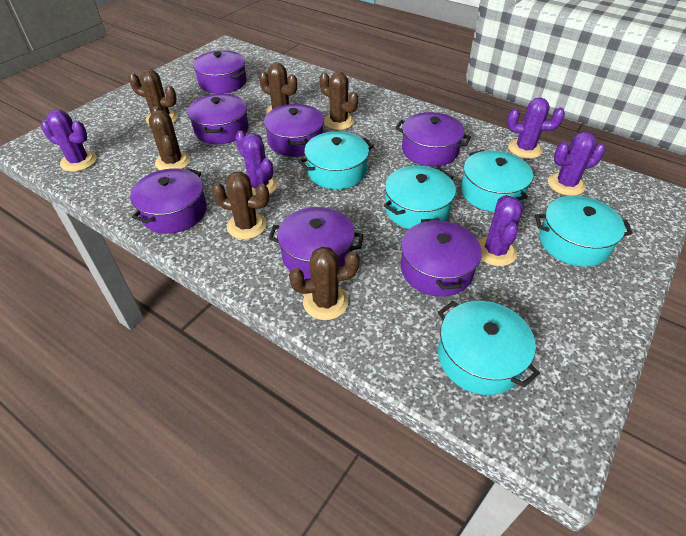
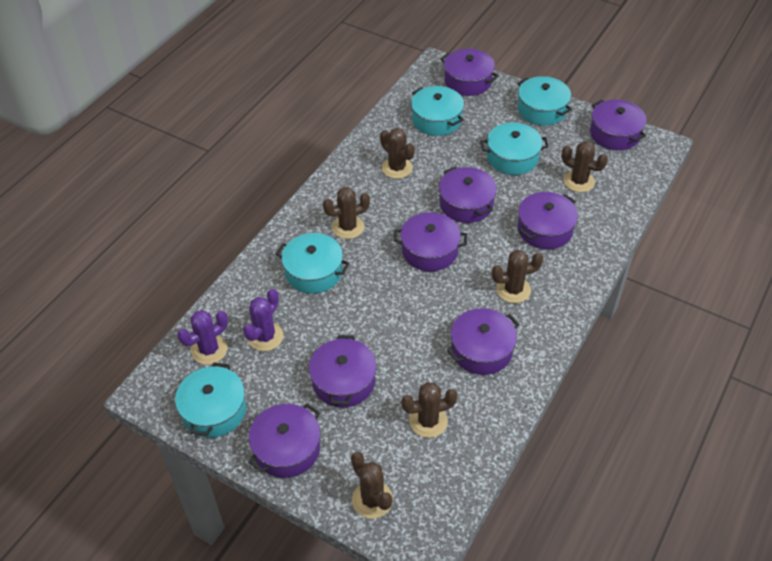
purple cactus: 5 -> 2
purple pot: 7 -> 8

